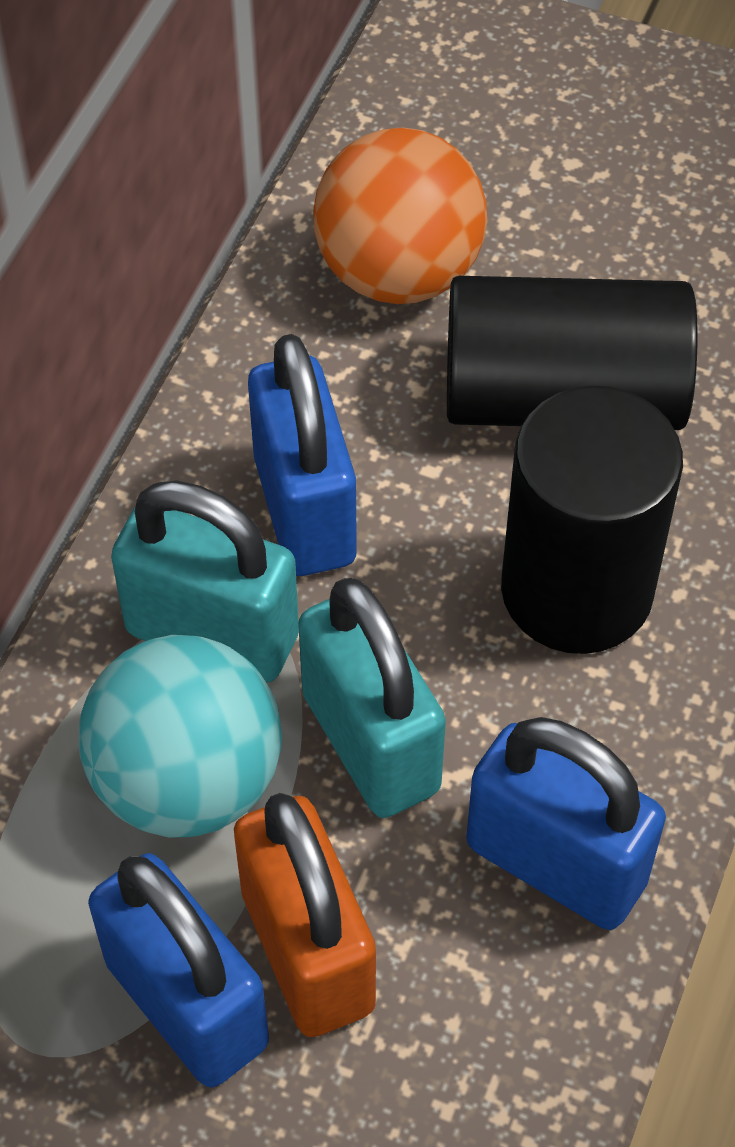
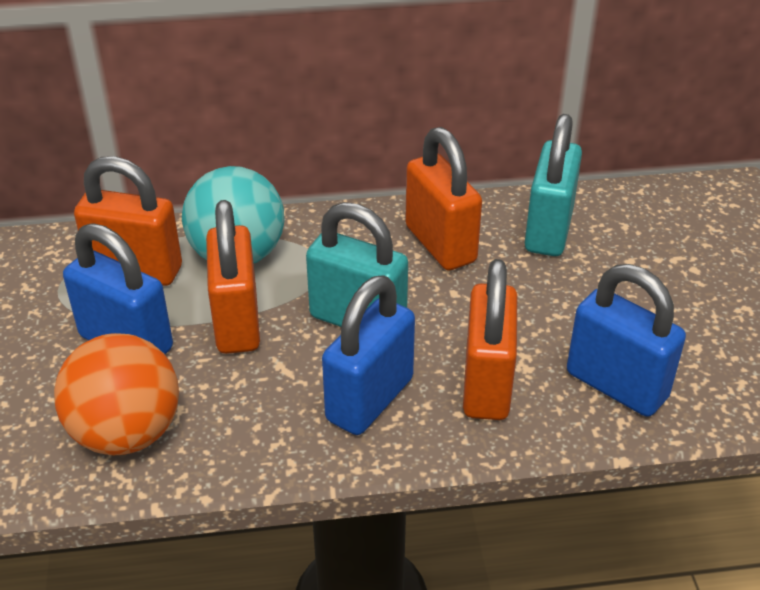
black cylinder: 2 -> 0
orange padlock: 1 -> 4

